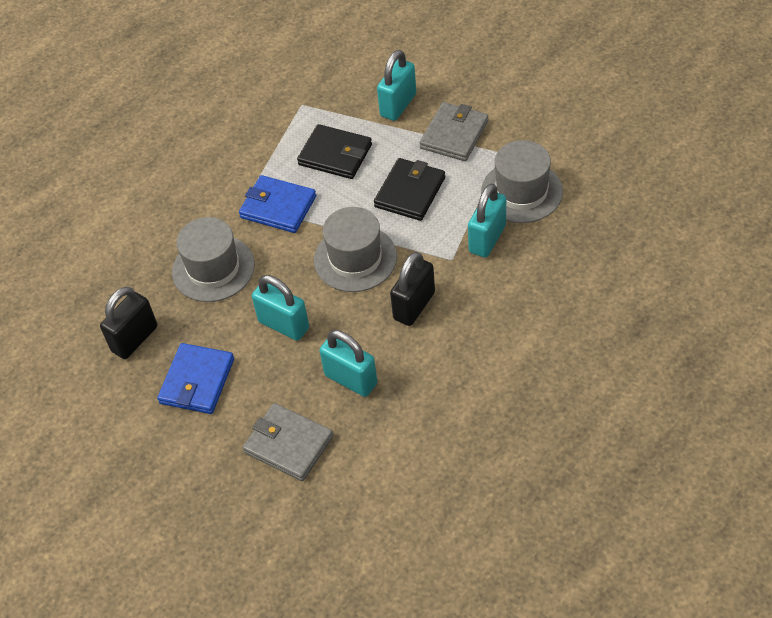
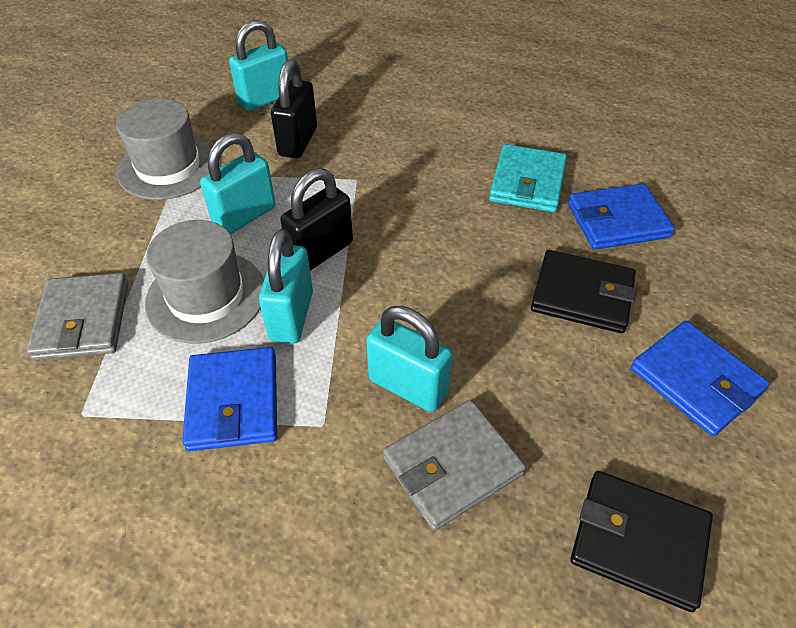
blue wallet: 2 -> 3
grey hat: 3 -> 2
turquoise wallet: 0 -> 1

